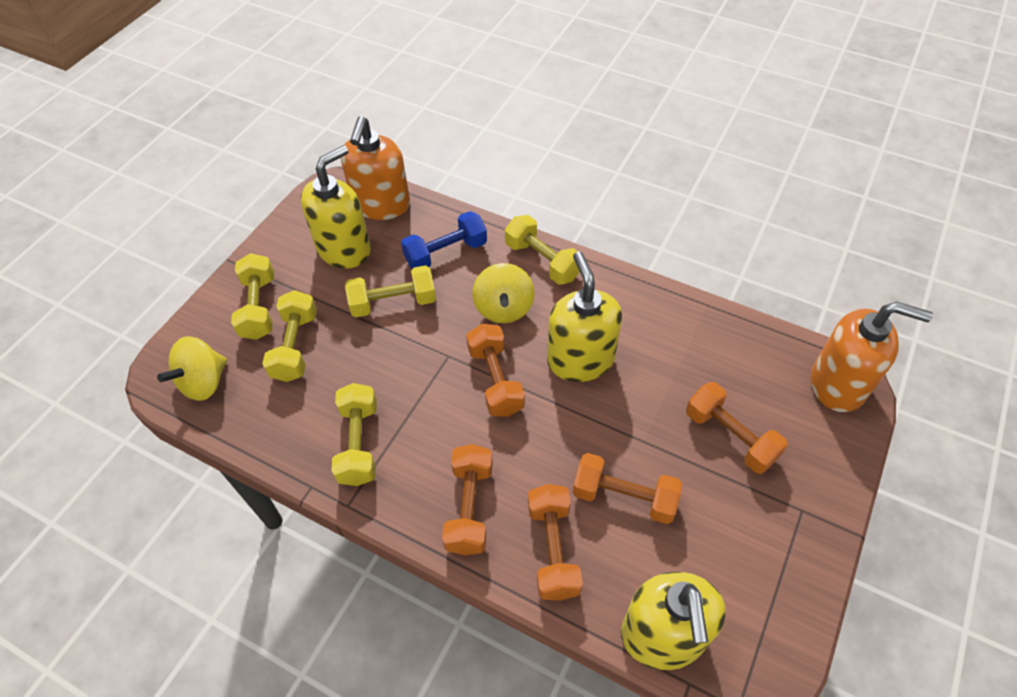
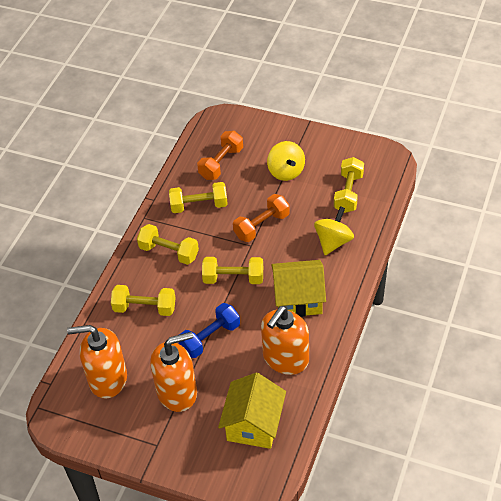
orange dumbbell: 5 -> 2
orange soap dispenser: 2 -> 3
yellow house: 0 -> 2
yellow soap dispenser: 3 -> 0

